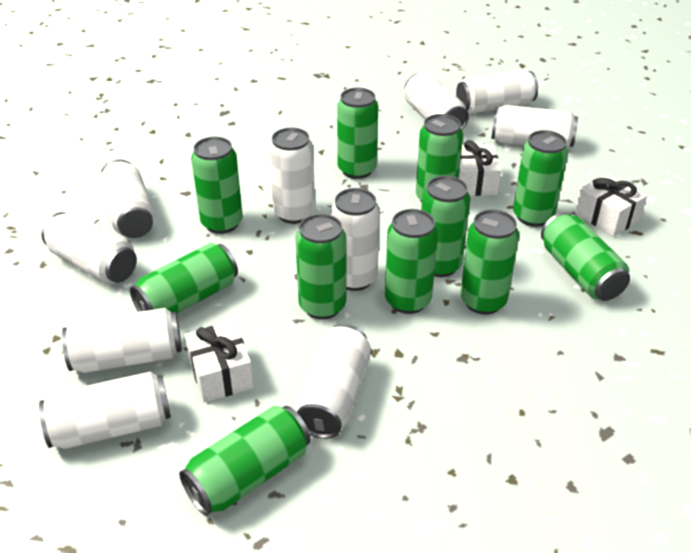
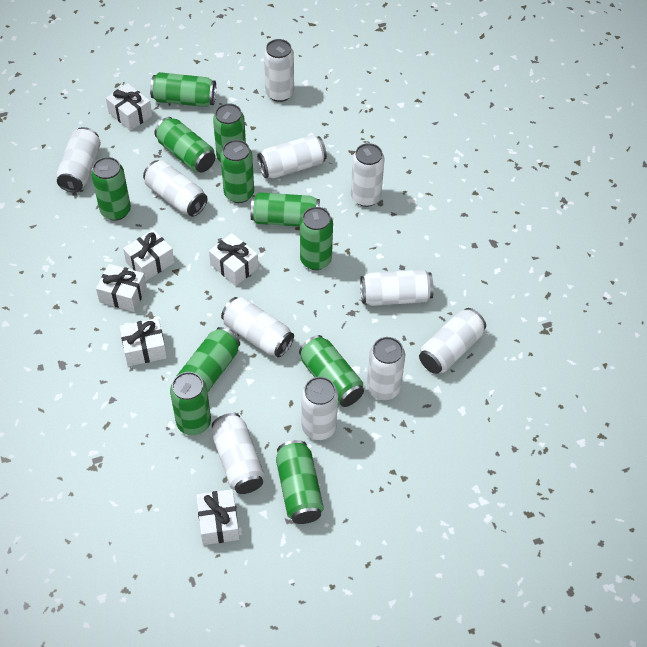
white can: 10 -> 11
white gift: 3 -> 6

